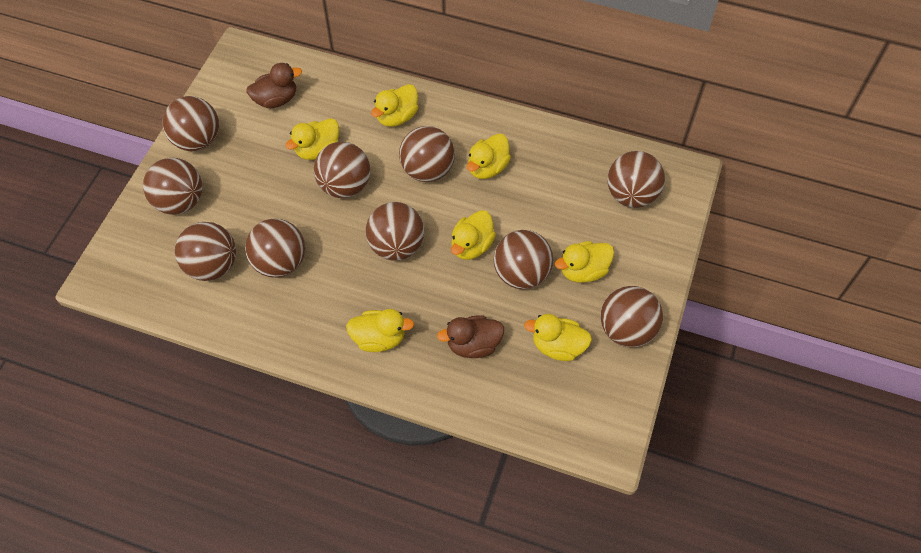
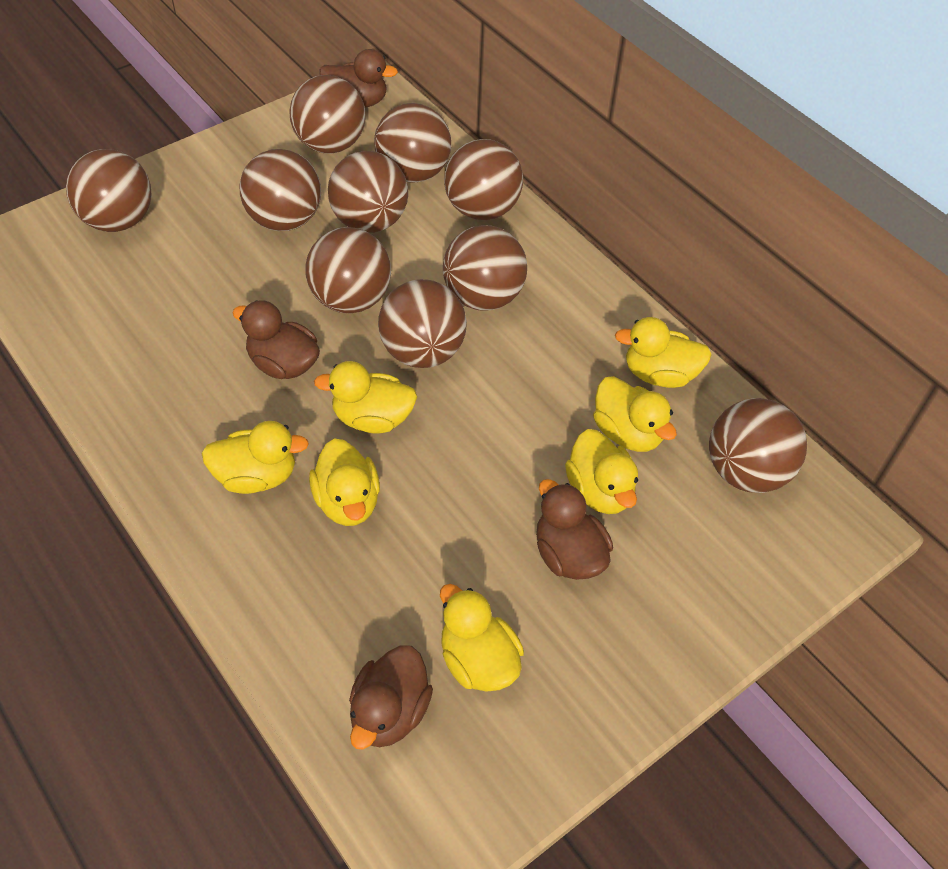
brown duck: 2 -> 4

